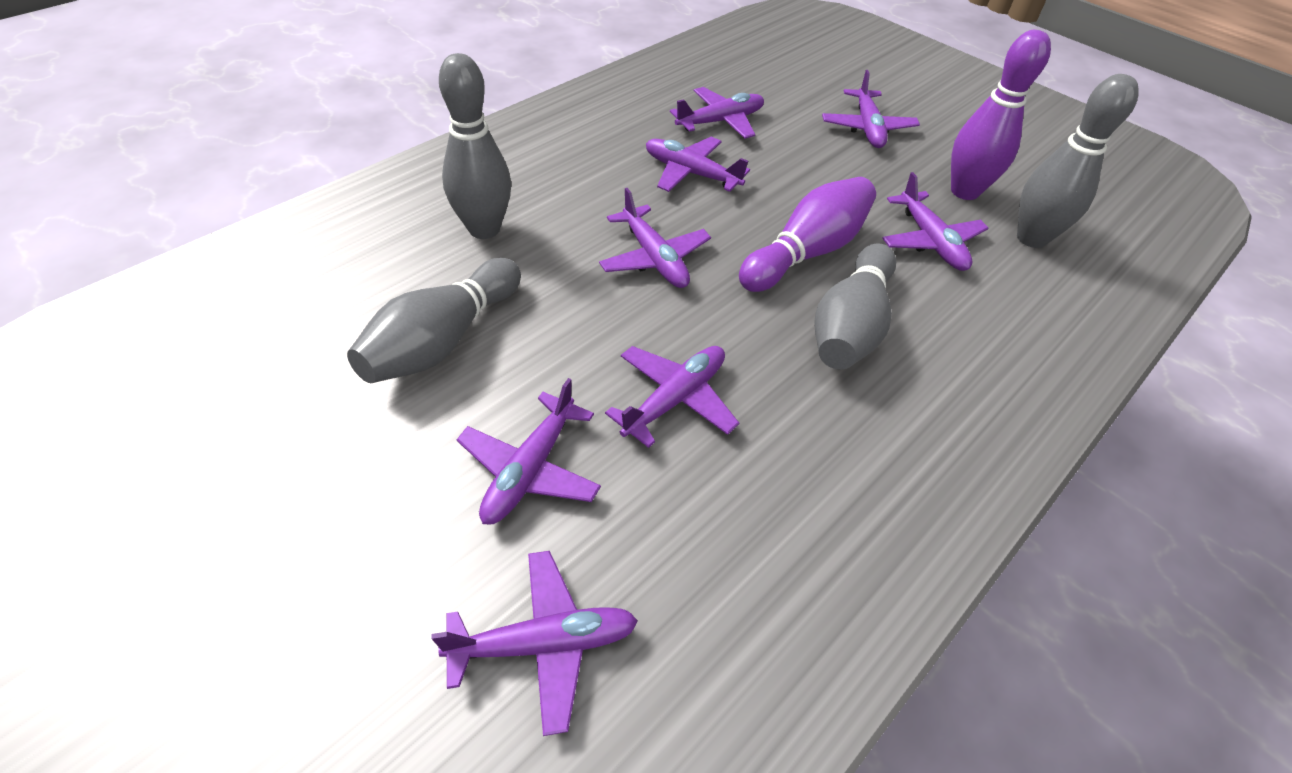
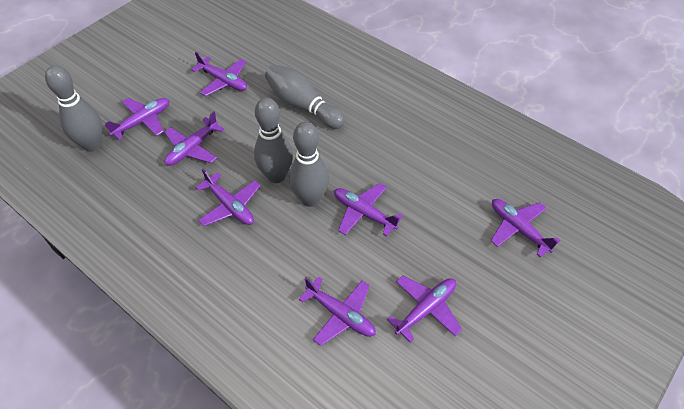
purple bowling pin: 2 -> 0

